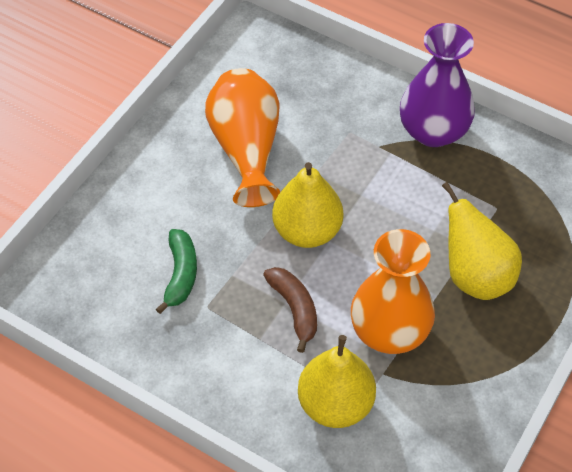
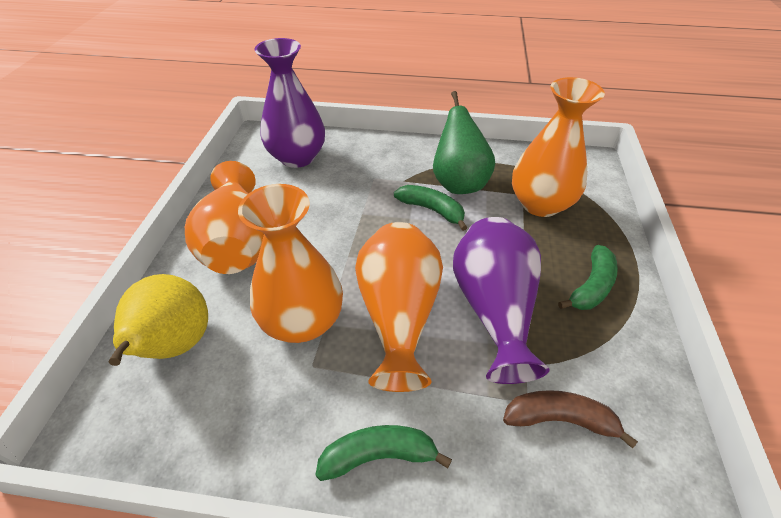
green banana: 1 -> 3
green pear: 0 -> 1
orange vase: 2 -> 4
purple vase: 1 -> 2
yellow pear: 3 -> 1

